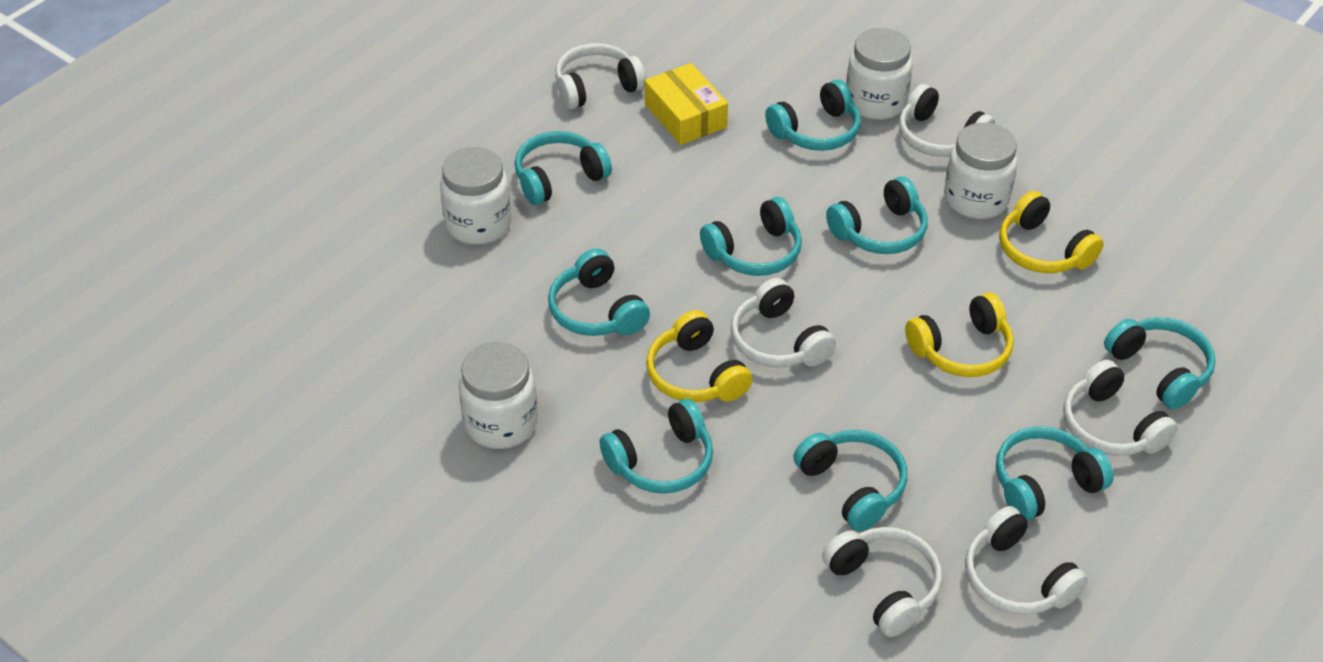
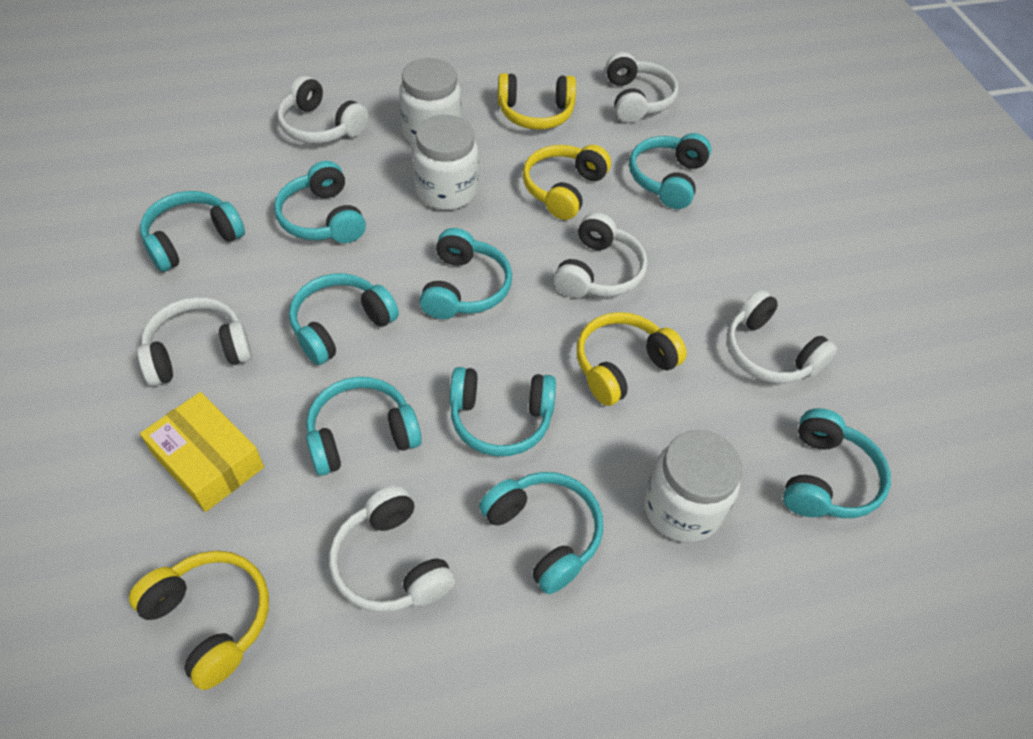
white jar: 4 -> 3
yellow headphones: 3 -> 4

